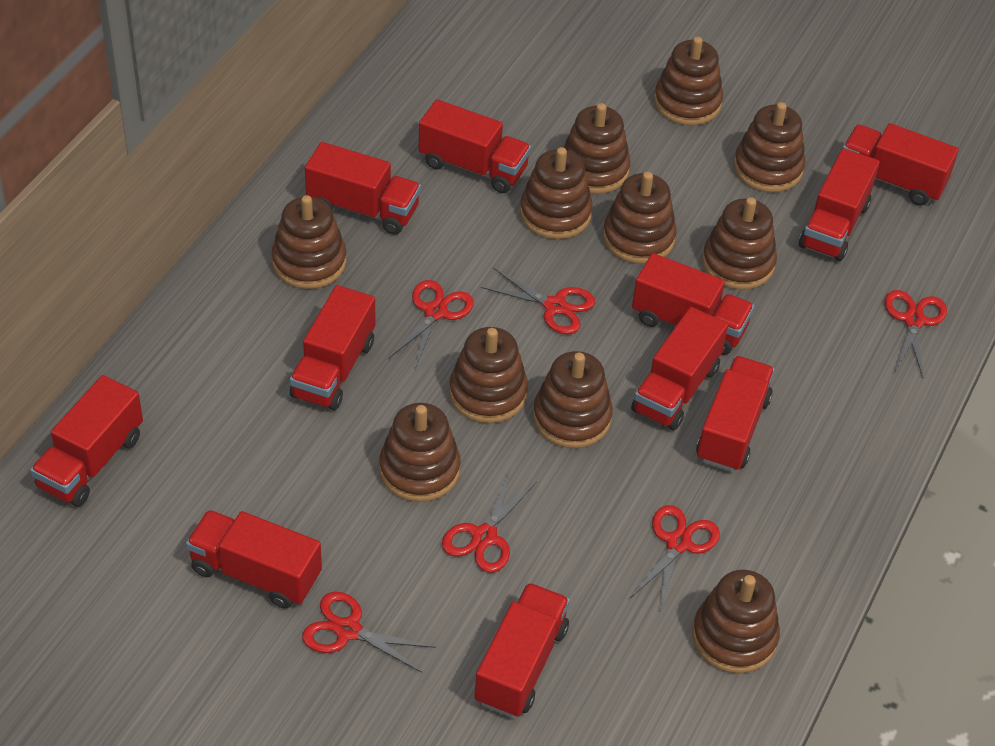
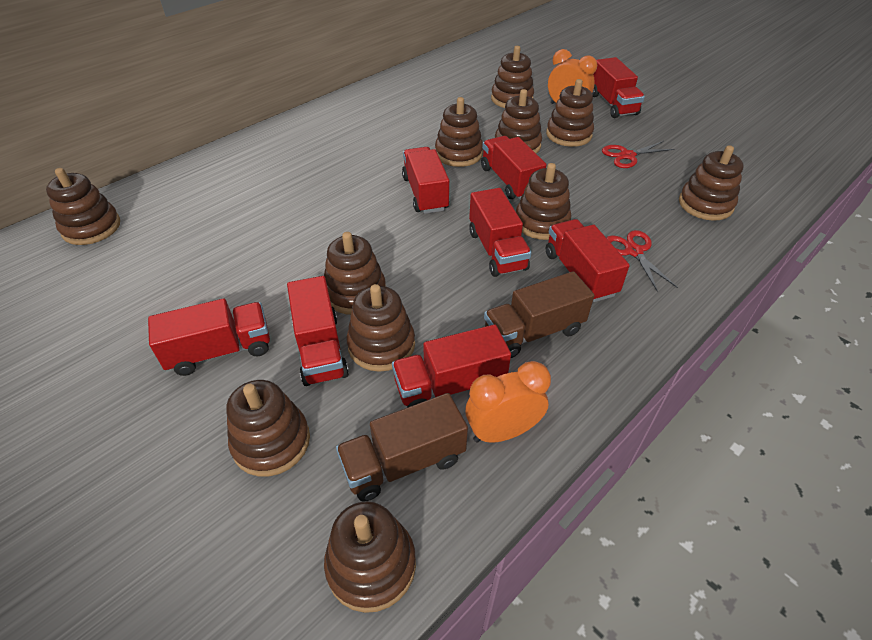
brown truck: 0 -> 2
orange clock: 0 -> 2
red scissors: 6 -> 2
red truck: 11 -> 8

